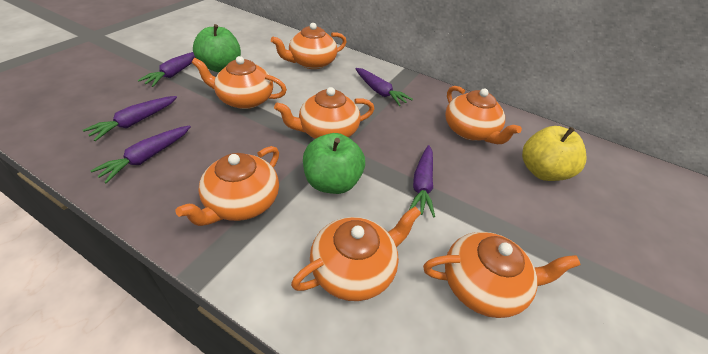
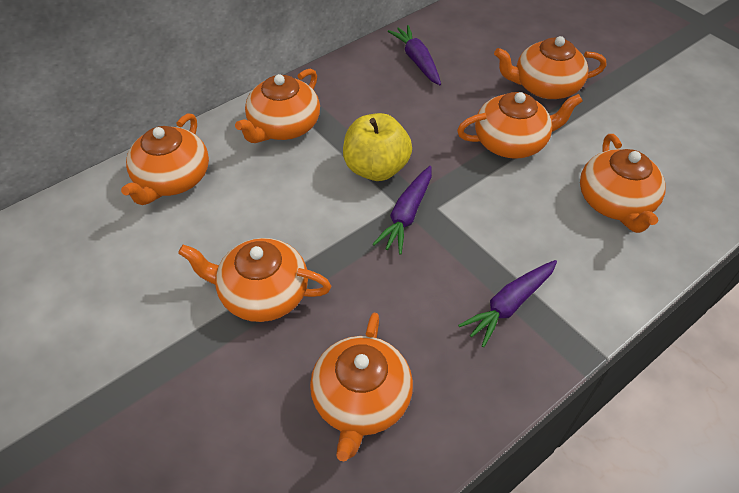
green apple: 2 -> 0
purple carrot: 5 -> 3

